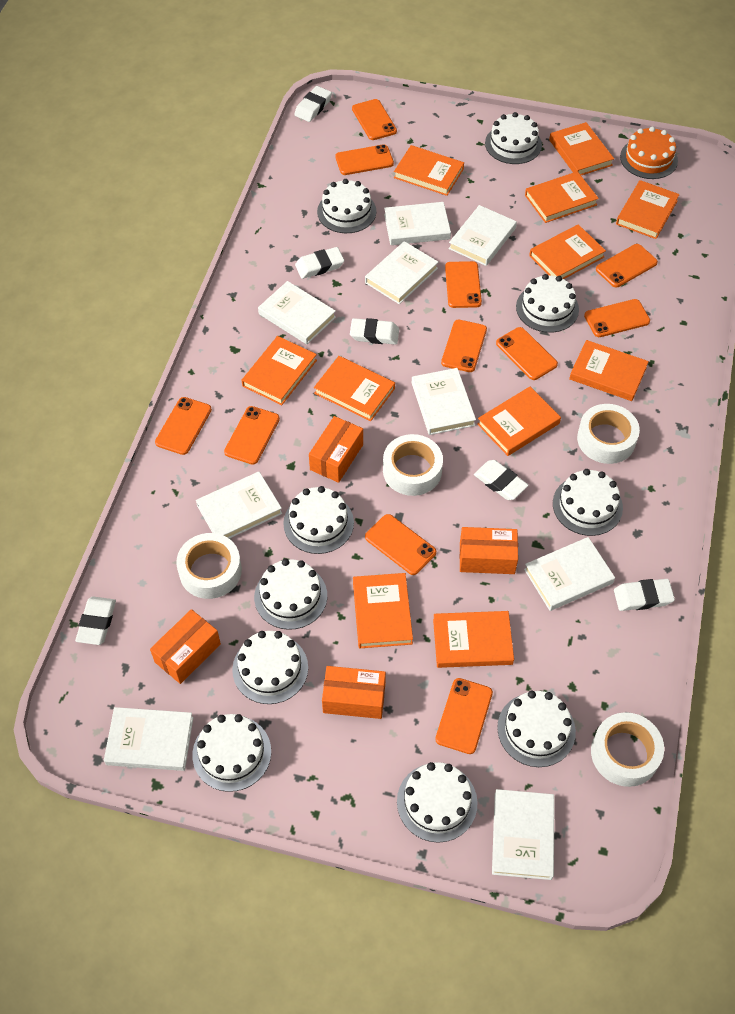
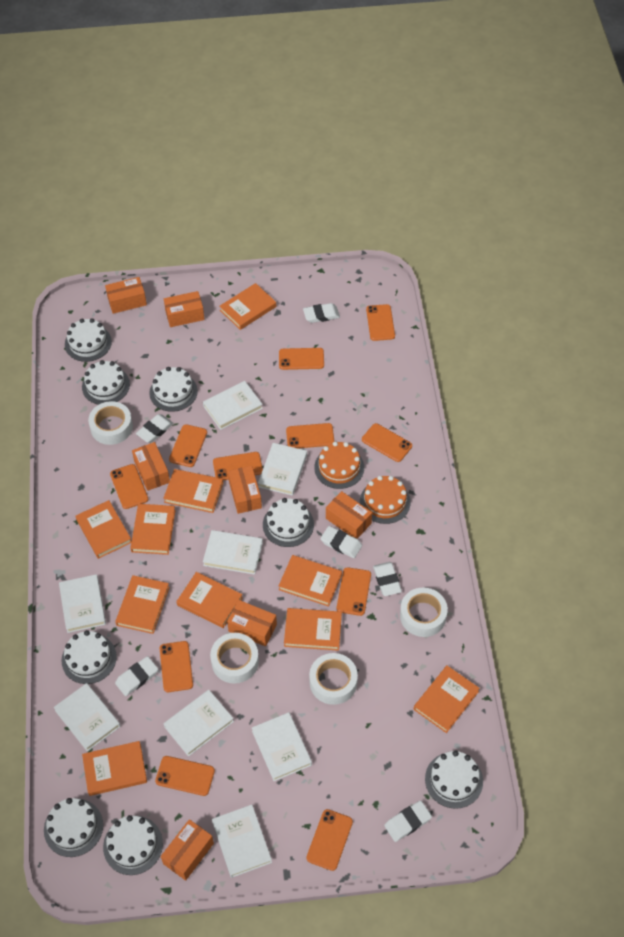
orange book: 11 -> 10
orange box: 4 -> 7
orange cake: 1 -> 2
white book: 9 -> 8
white cake: 10 -> 8

